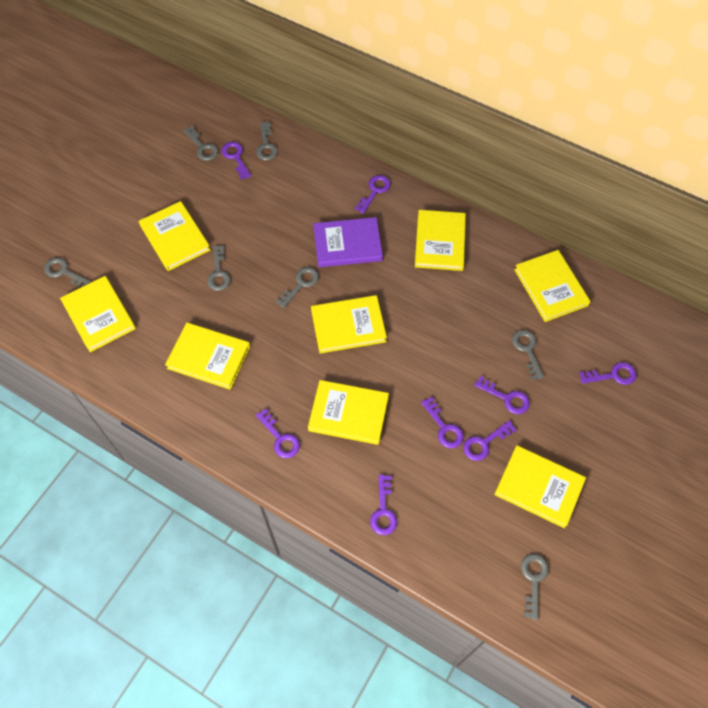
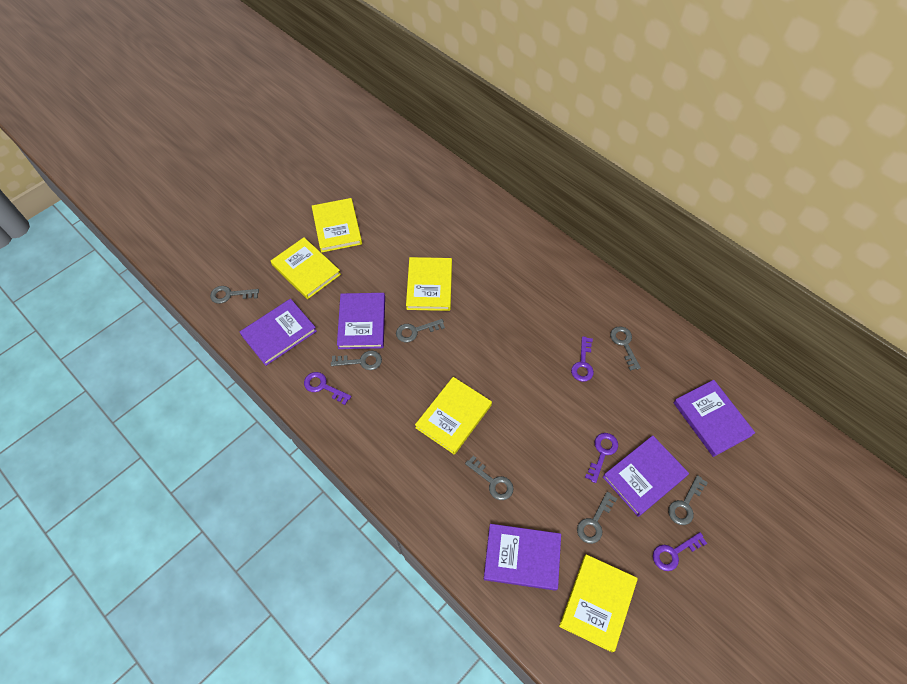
purple book: 1 -> 5
purple key: 8 -> 4
yellow book: 8 -> 5

